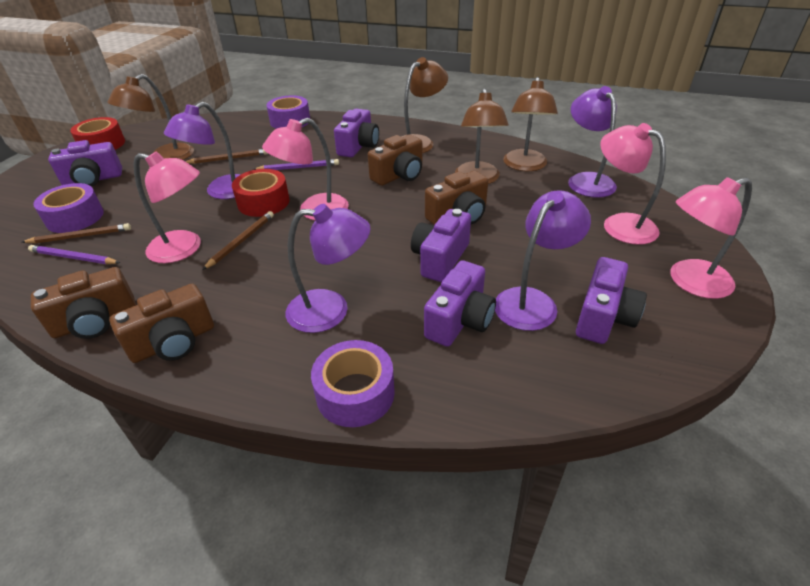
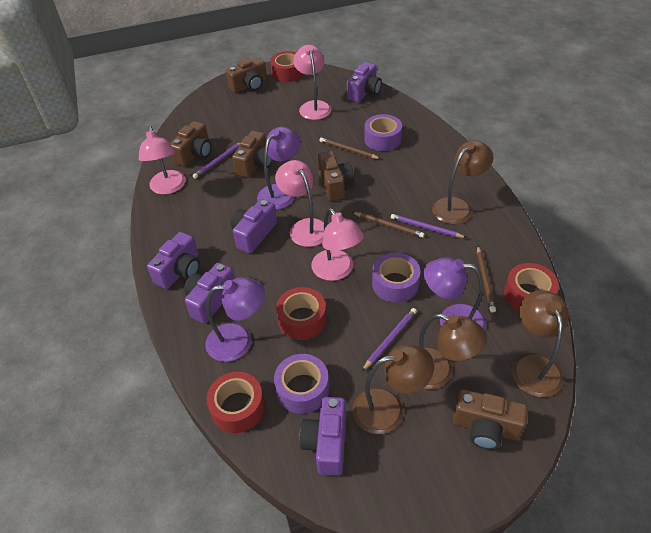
brown camera: 4 -> 5
purple lamp: 4 -> 3
purple pencil: 2 -> 3
red tape: 2 -> 4

